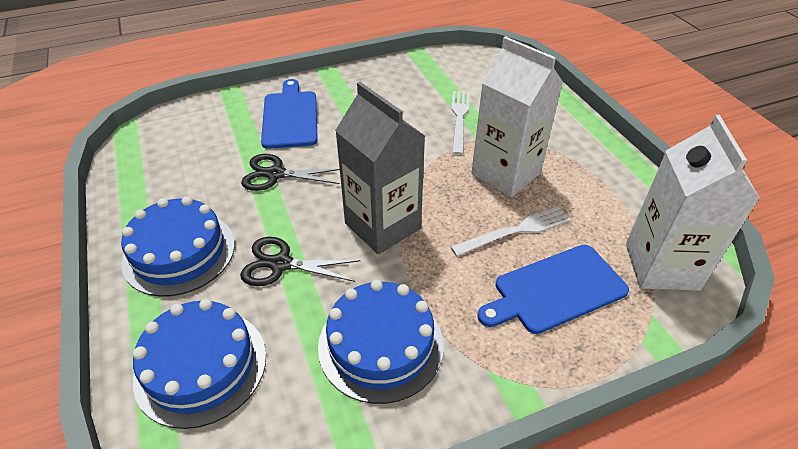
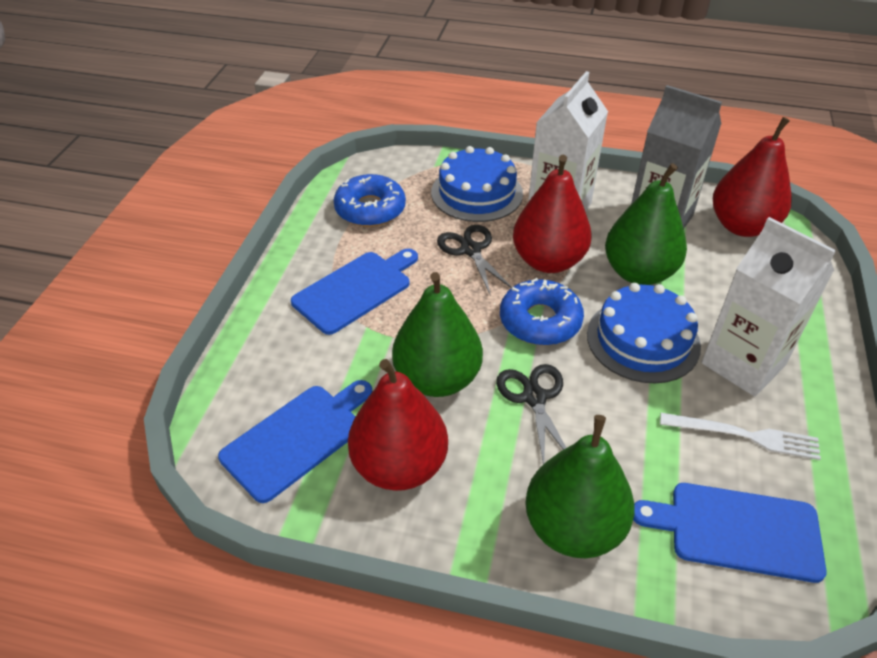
blue cake: 3 -> 2
blue cutting board: 2 -> 3
blue donut: 0 -> 2
green pear: 0 -> 3
red pear: 0 -> 3
white fork: 2 -> 1

